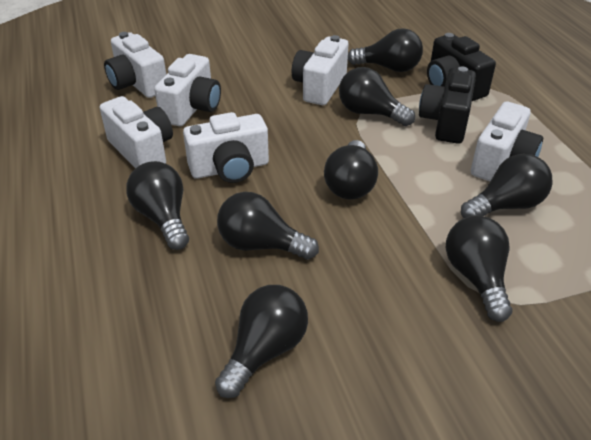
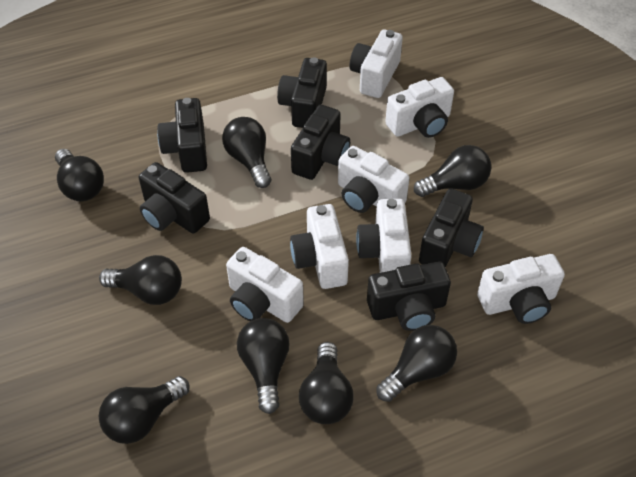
black camera: 2 -> 6
white camera: 6 -> 7

